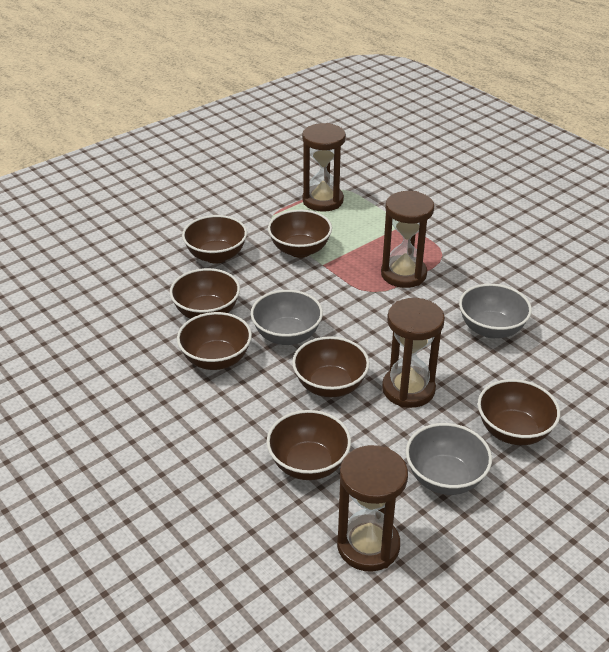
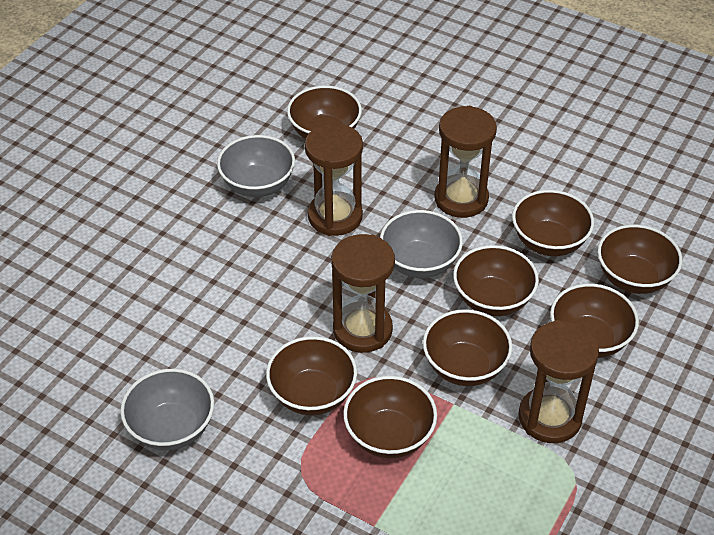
brown bowl: 7 -> 8

